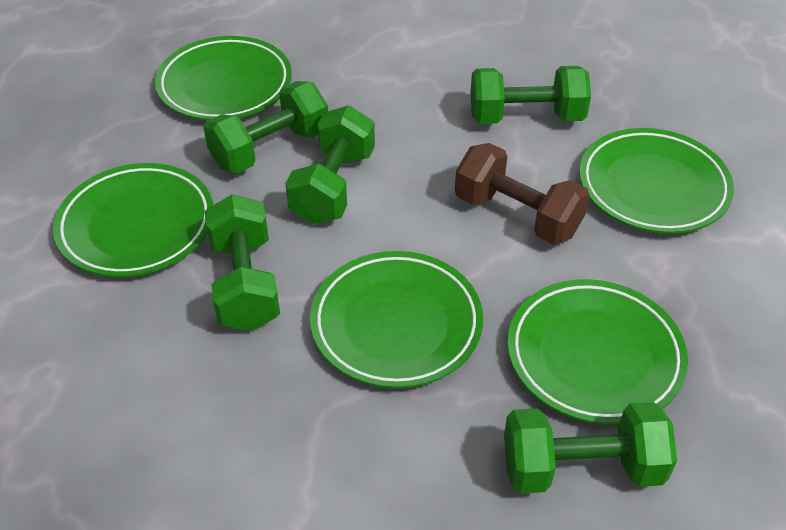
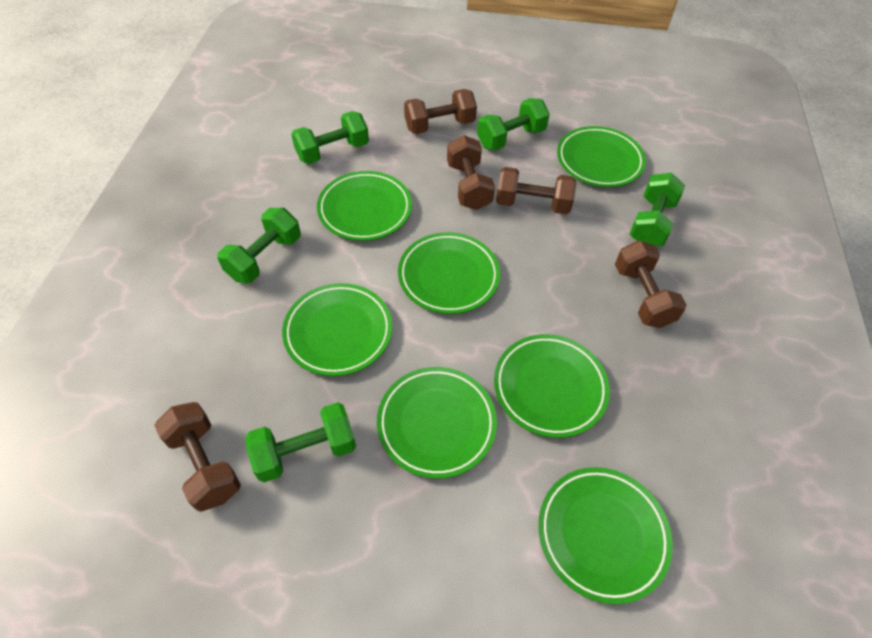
brown dumbbell: 1 -> 5
green plate: 5 -> 7

